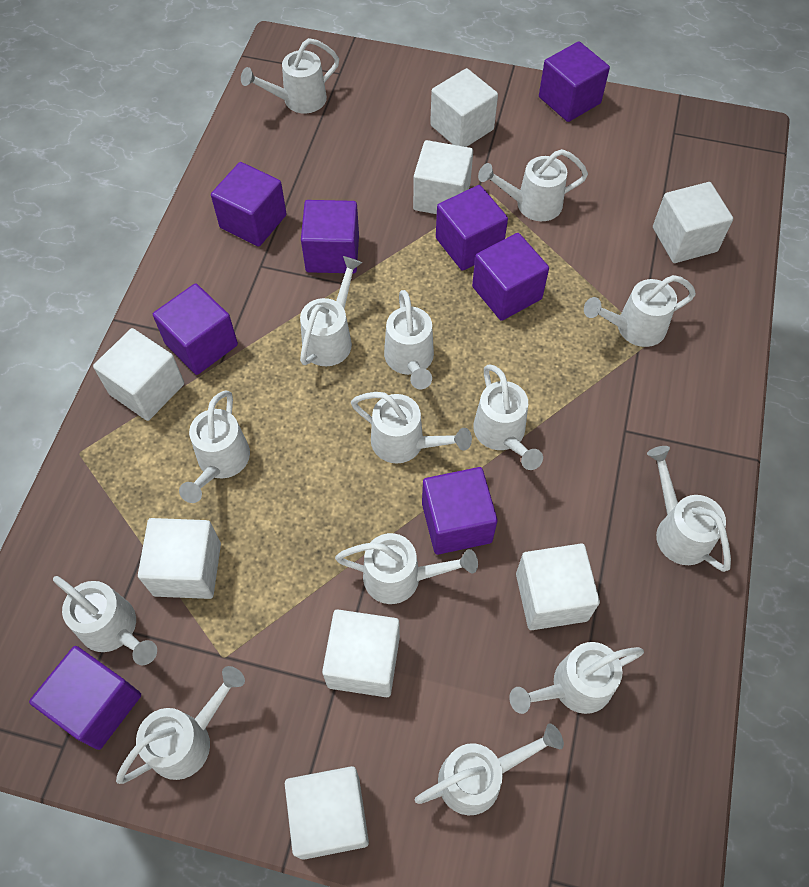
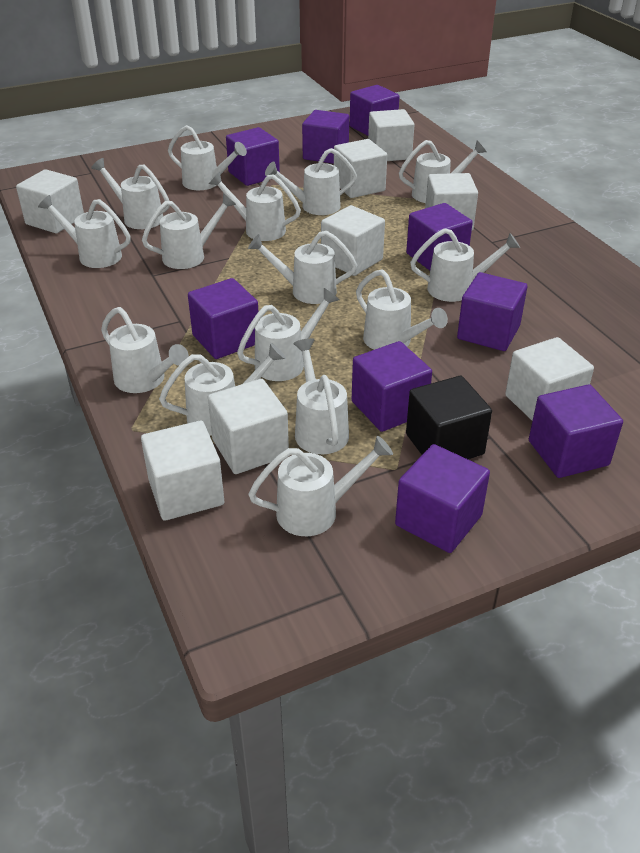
black cube: 0 -> 1
purple cube: 8 -> 9
white watering can: 14 -> 15

